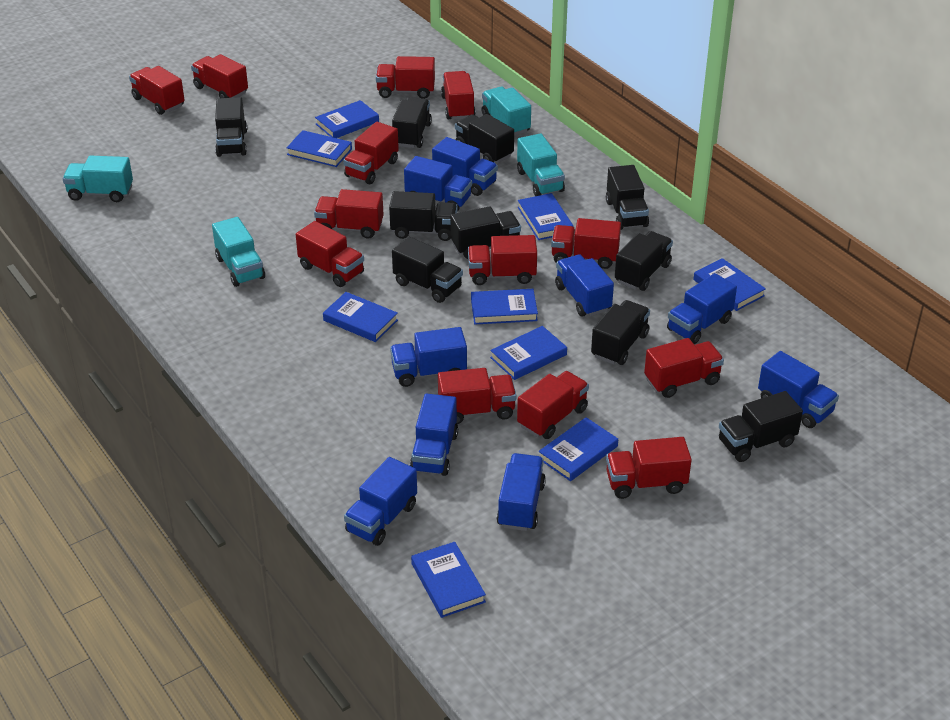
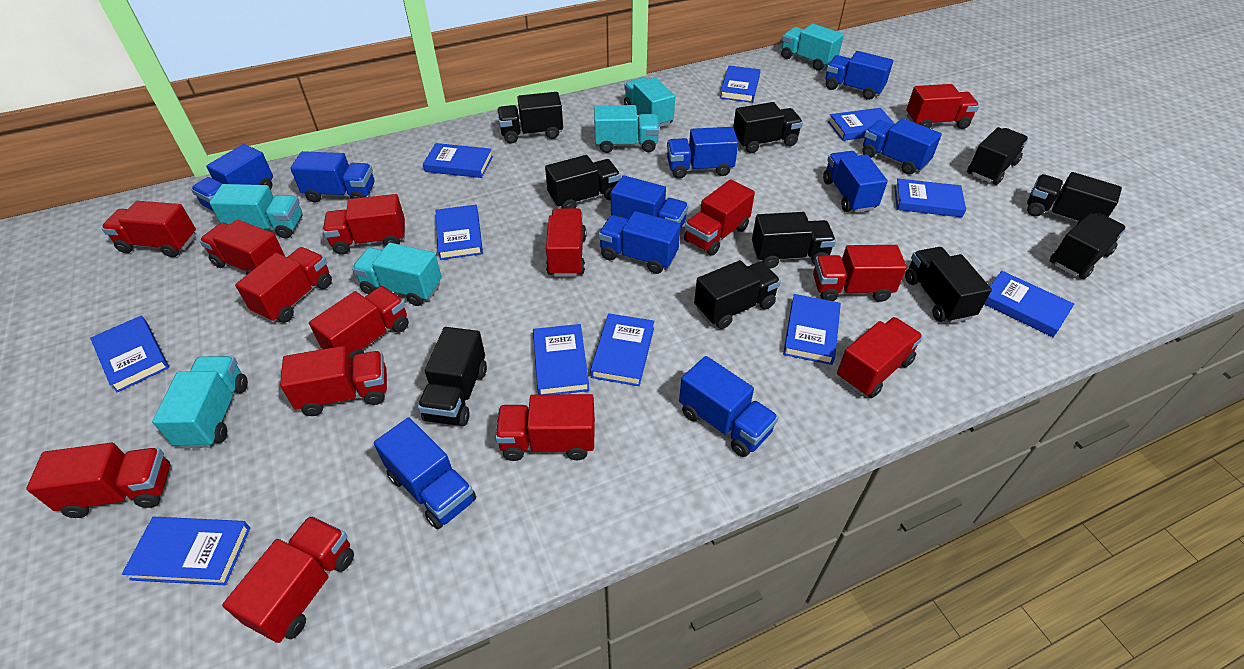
blue book: 9 -> 11
blue truck: 9 -> 10
red truck: 13 -> 14
turquoise truck: 4 -> 6

